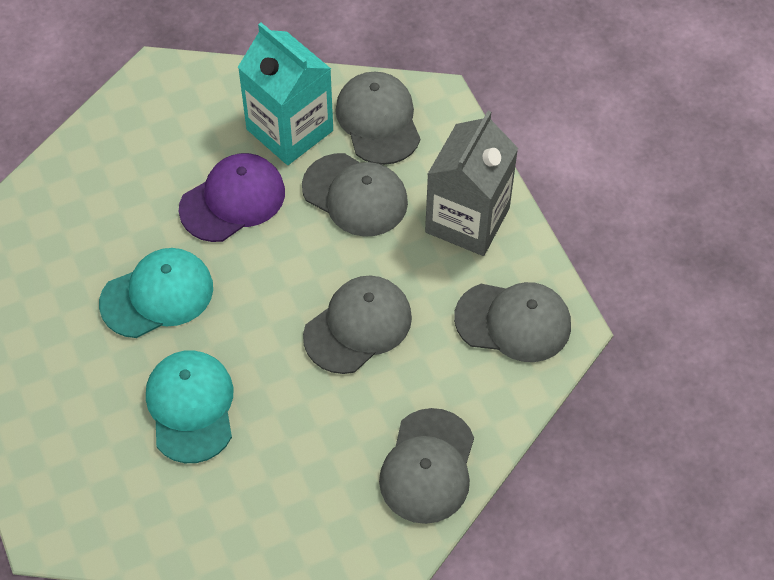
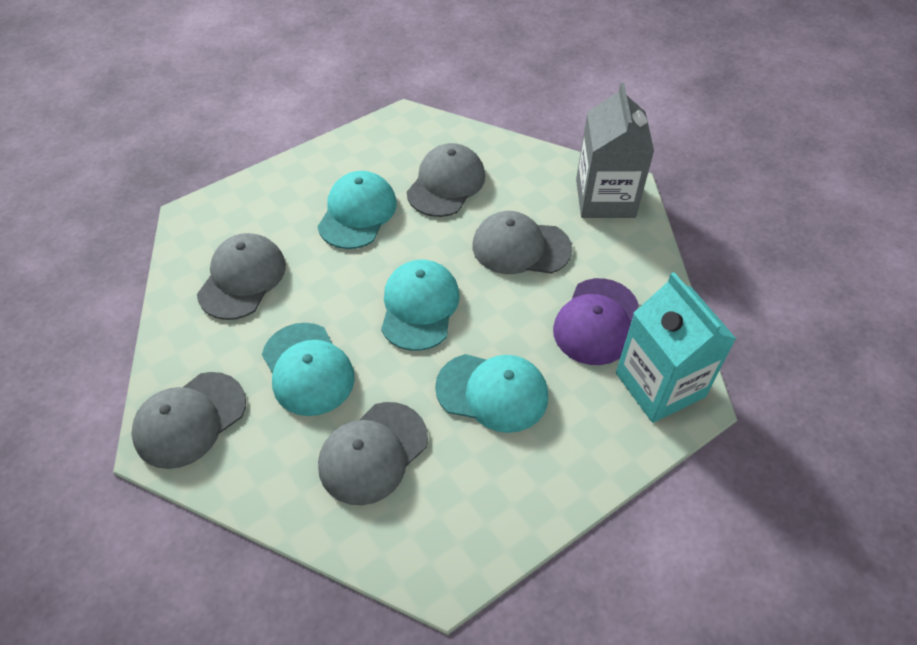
turquoise cap: 2 -> 4

